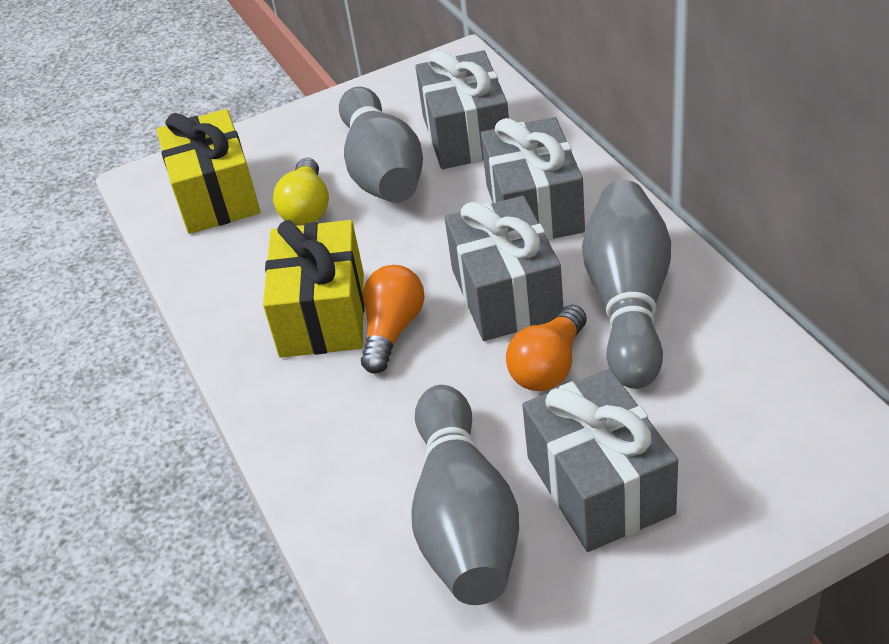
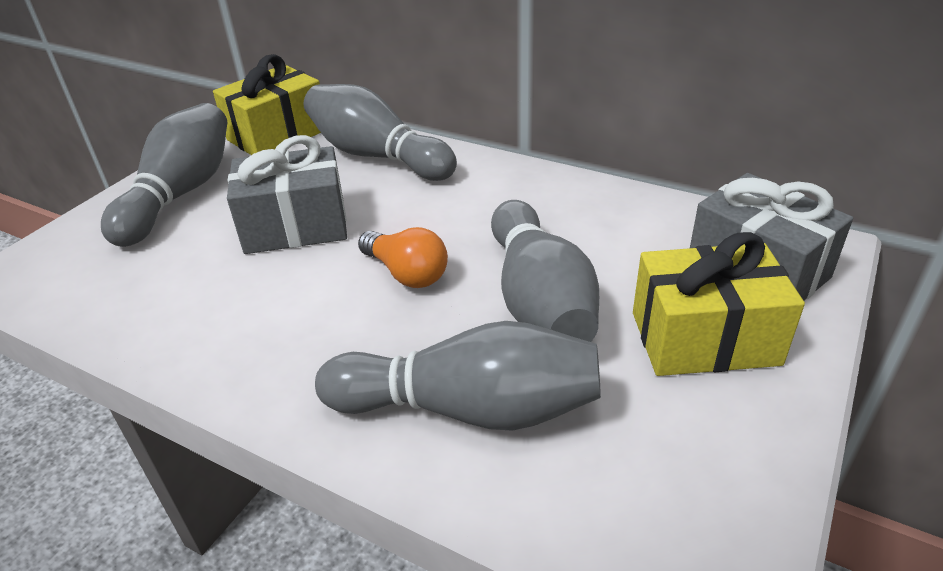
grey bowling pin: 3 -> 4
grey gift: 4 -> 2
orange light bulb: 2 -> 1
yellow light bulb: 1 -> 0

